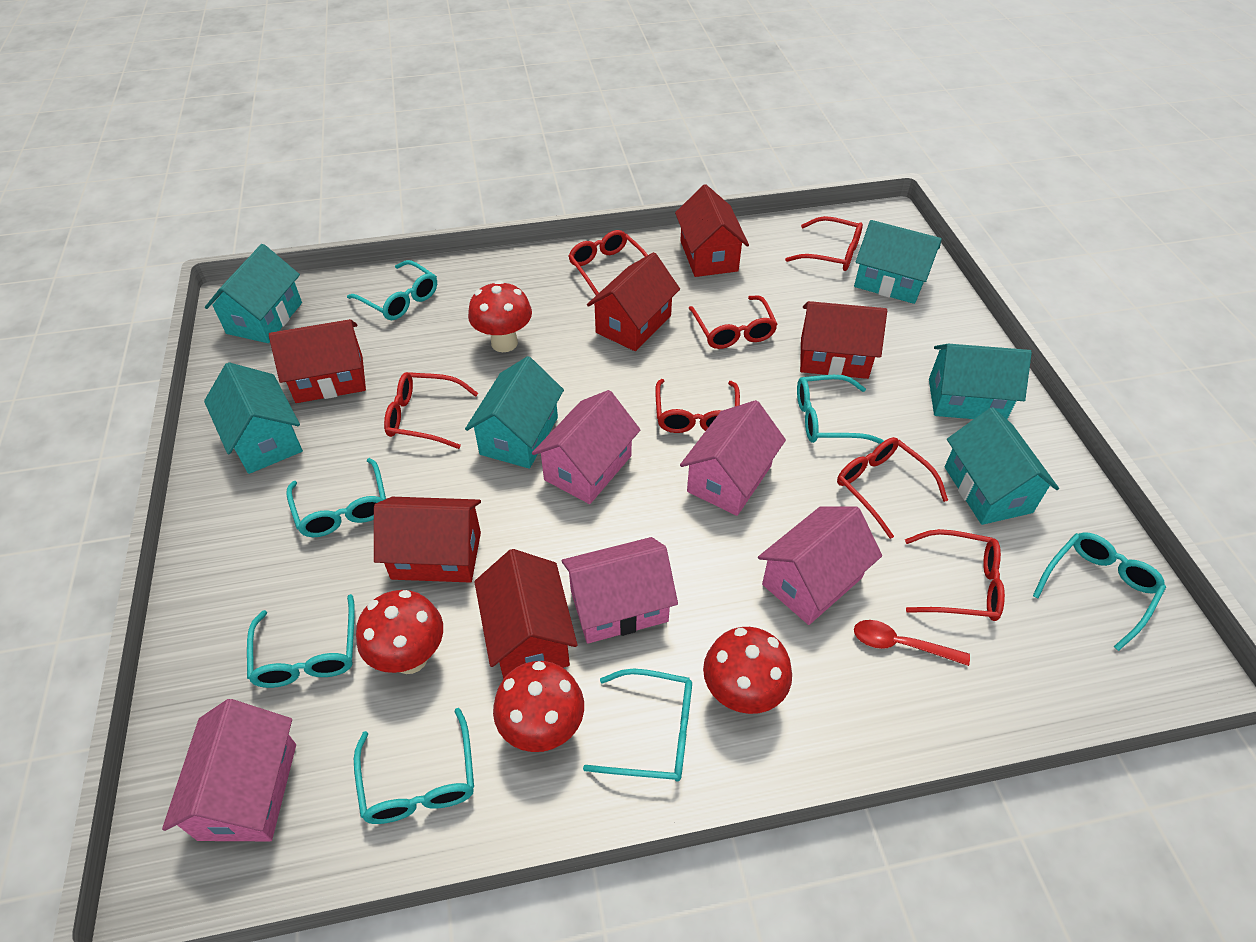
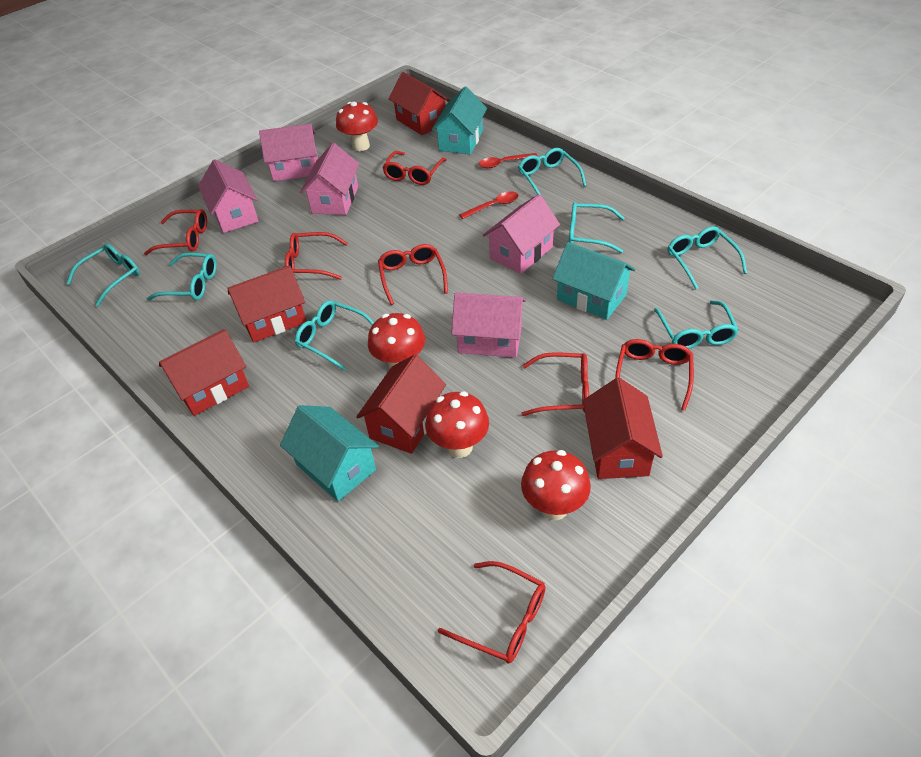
red house: 6 -> 5
red spoon: 1 -> 2
turquoise house: 6 -> 3

